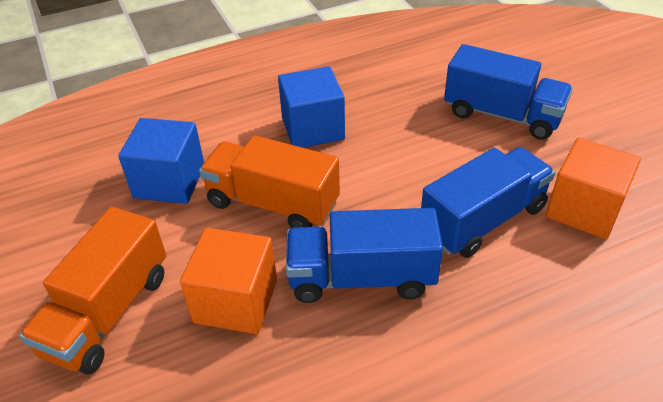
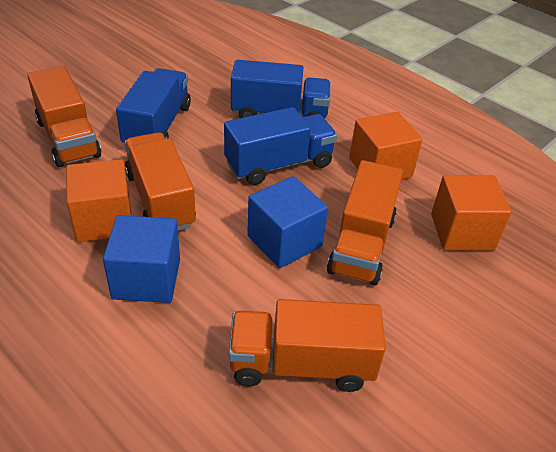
orange cube: 2 -> 3
orange truck: 2 -> 4

